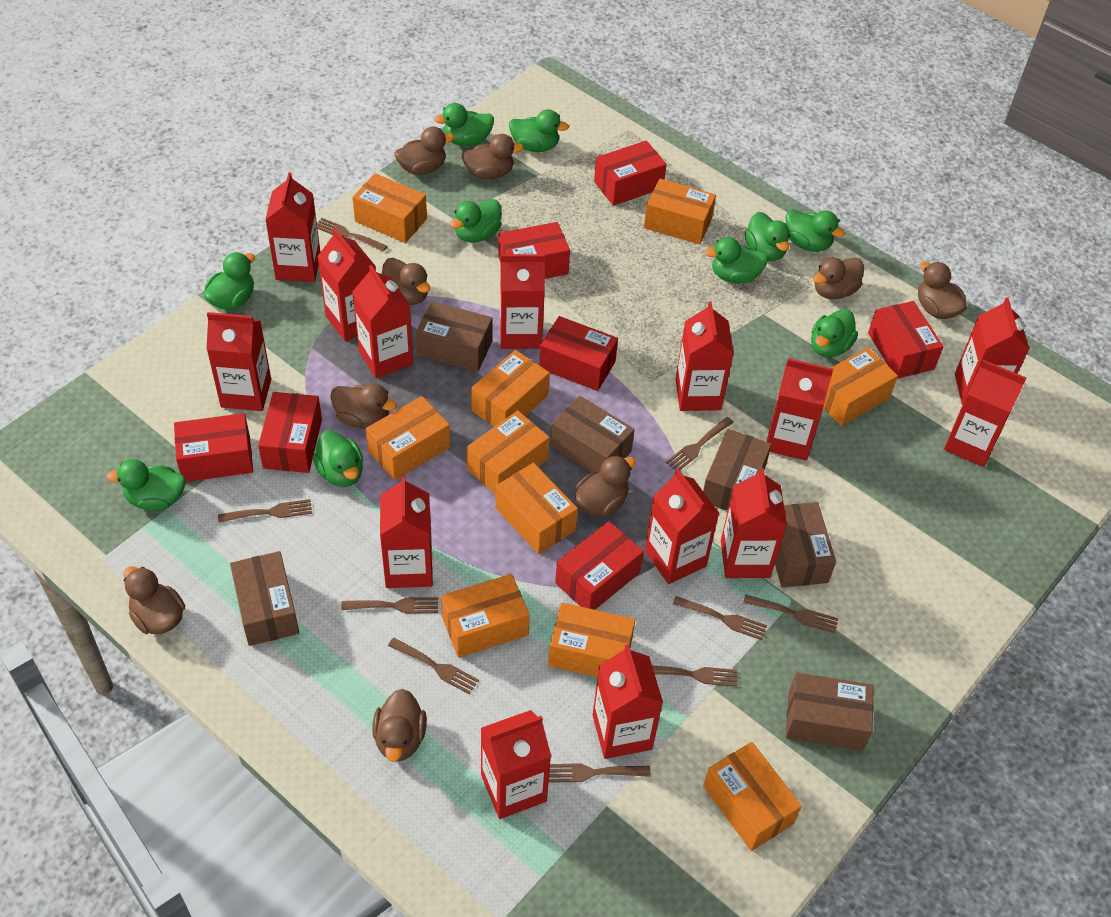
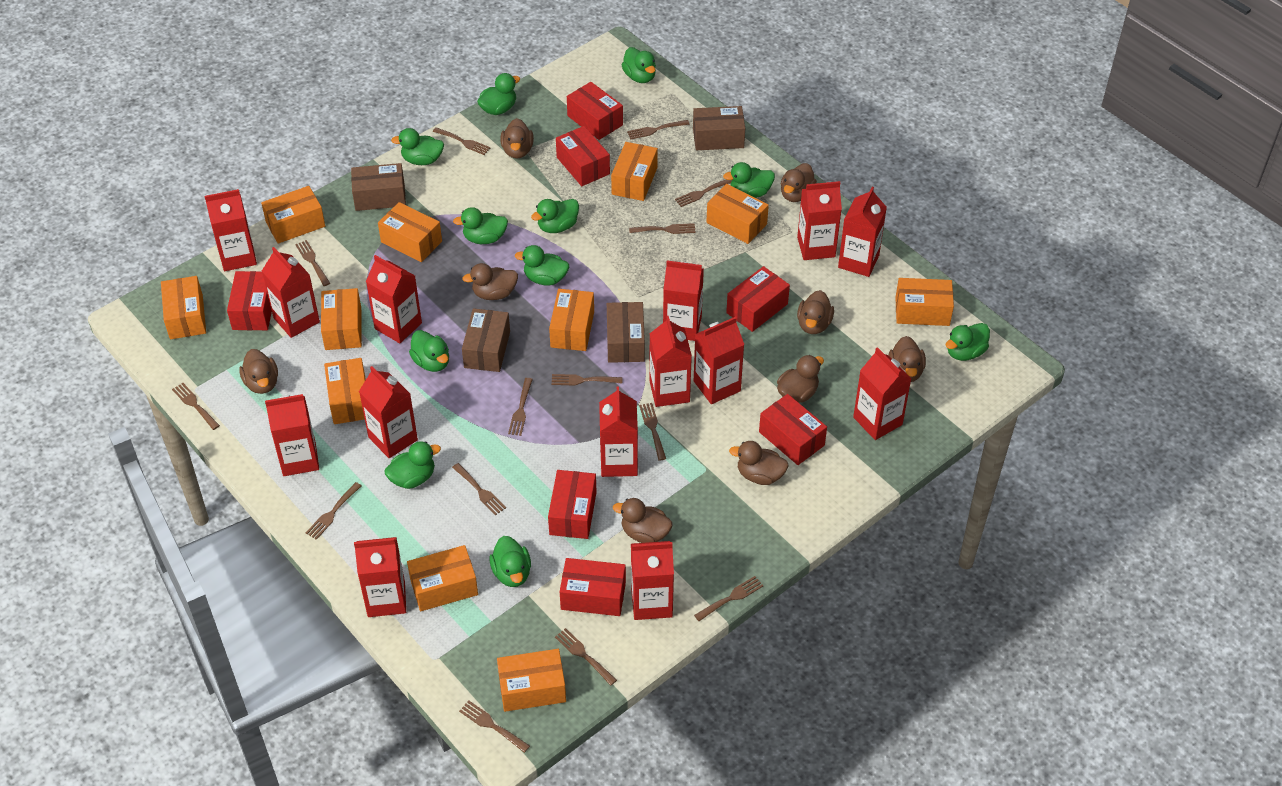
brown box: 6 -> 4
brown fork: 9 -> 14
green duck: 10 -> 11
orange box: 10 -> 11

